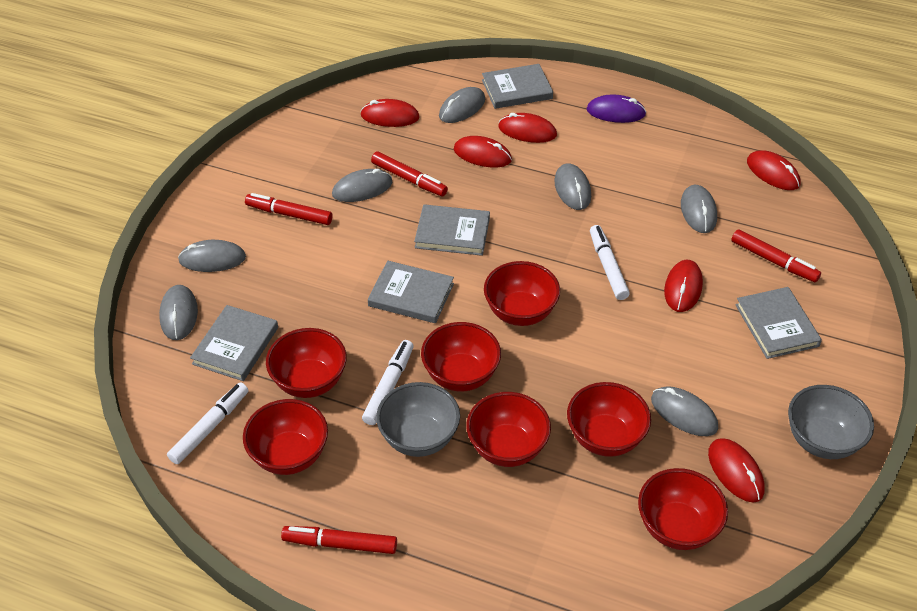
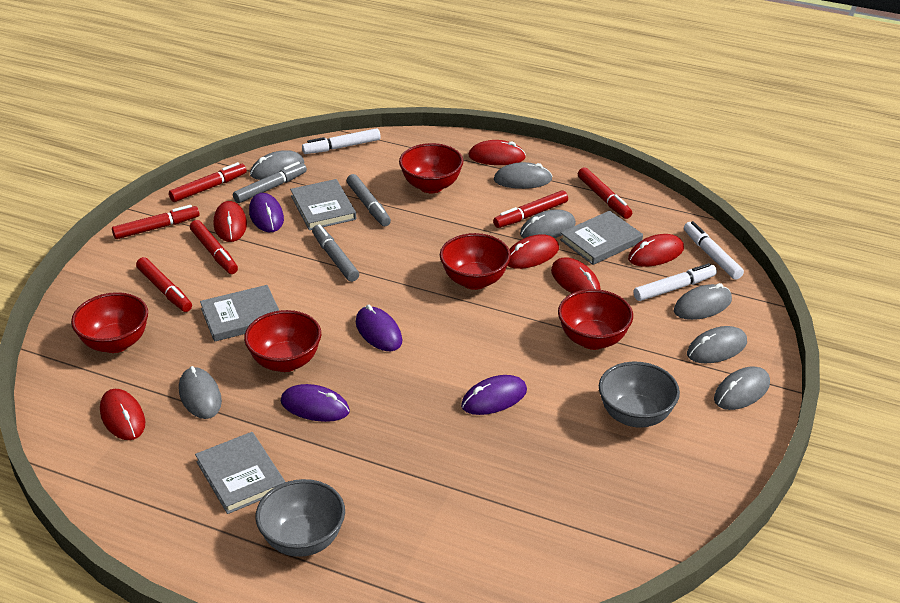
grey book: 5 -> 4
grey marker: 0 -> 3
purple mouse: 1 -> 4
red bowl: 7 -> 5
red marker: 4 -> 6

